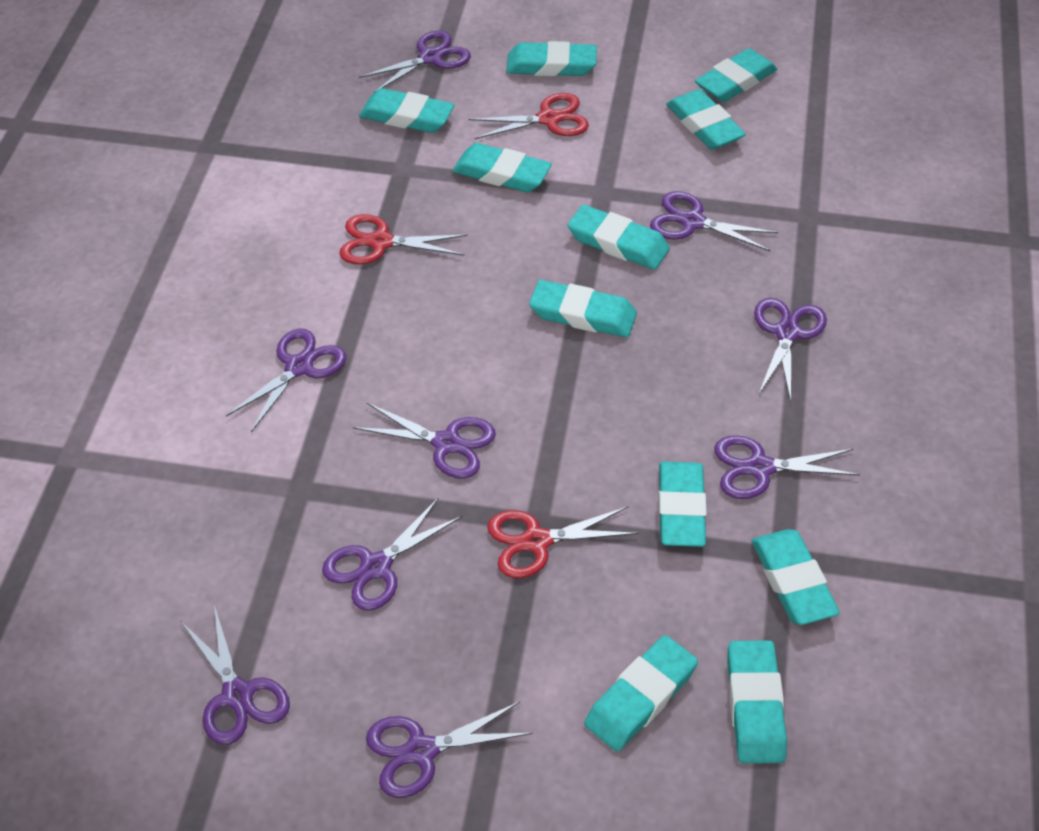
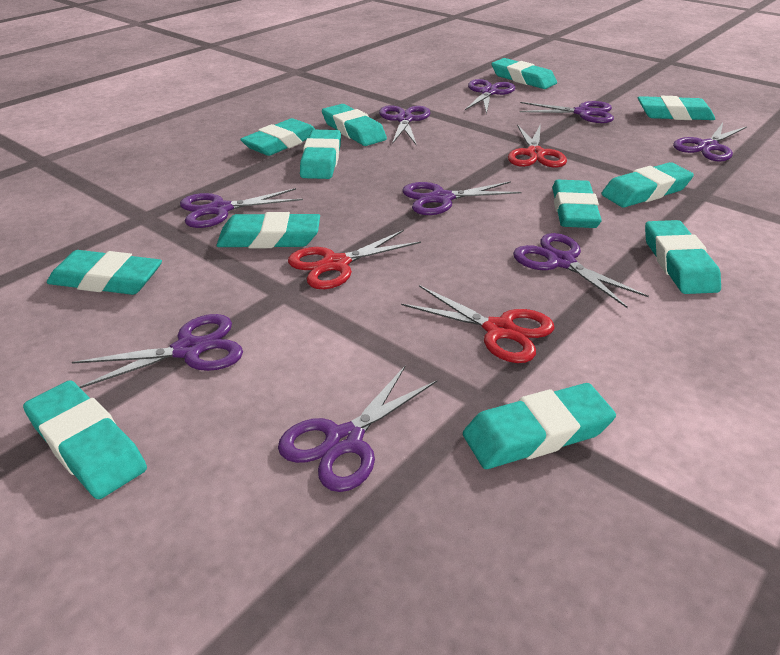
turquoise eraser: 11 -> 12

